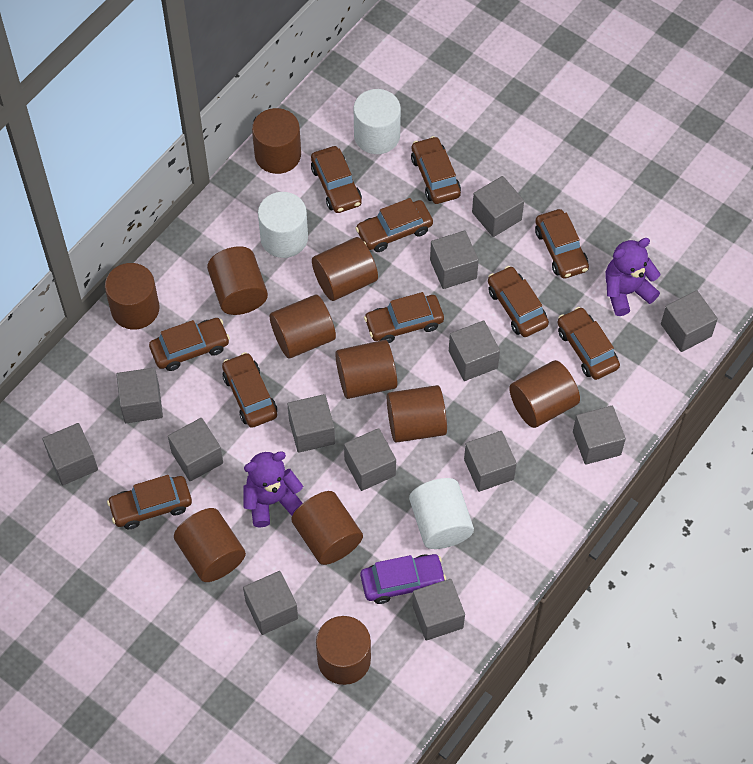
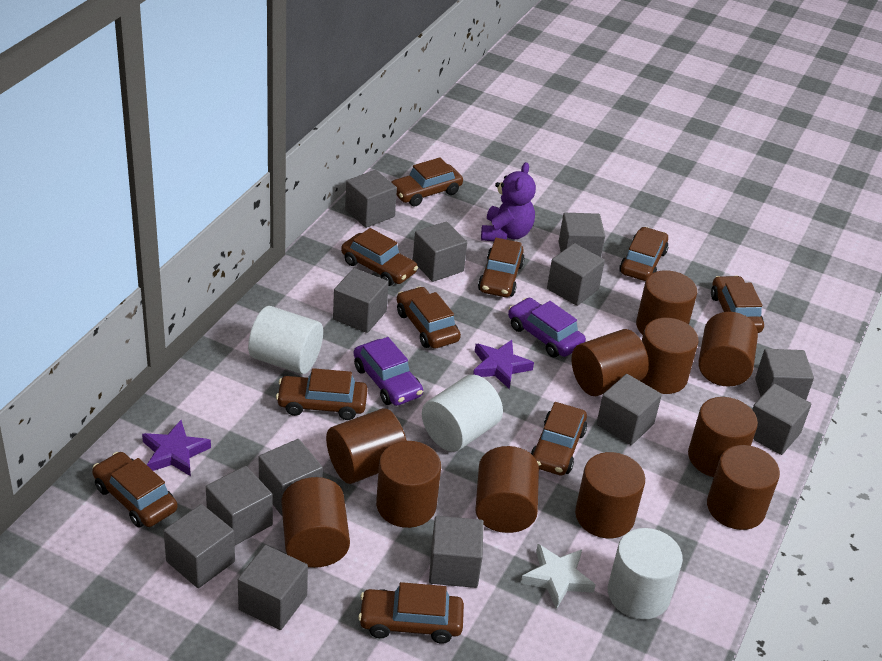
purple car: 1 -> 2
purple star: 0 -> 2
purple teddy bear: 2 -> 1
white star: 0 -> 1

